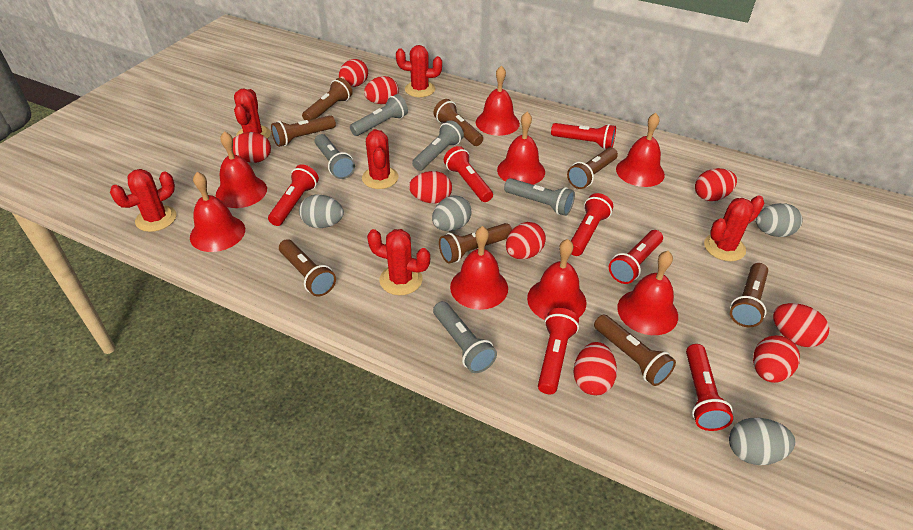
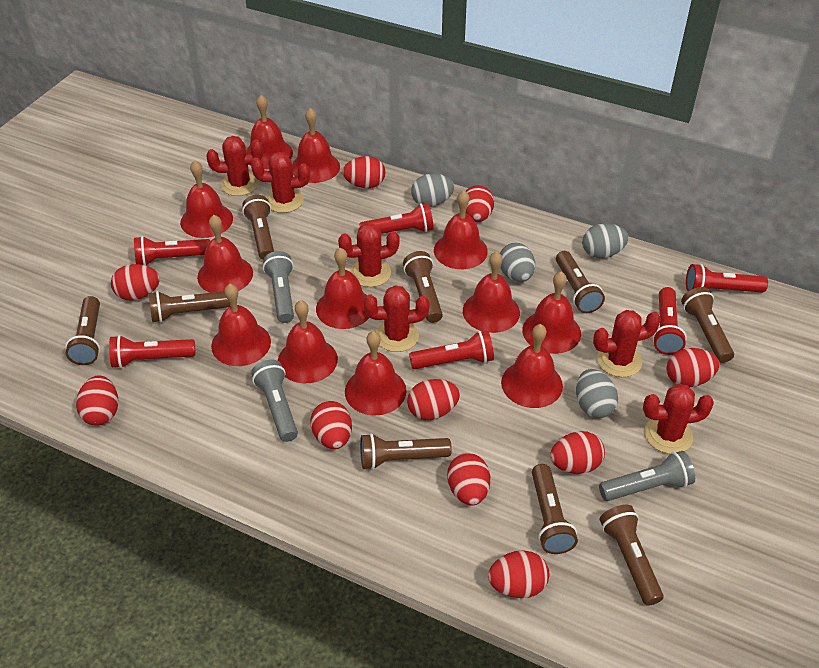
brown flashlight: 8 -> 9
grey flashlight: 5 -> 3
red bell: 8 -> 12
red egg: 9 -> 10
red flashlight: 7 -> 6

